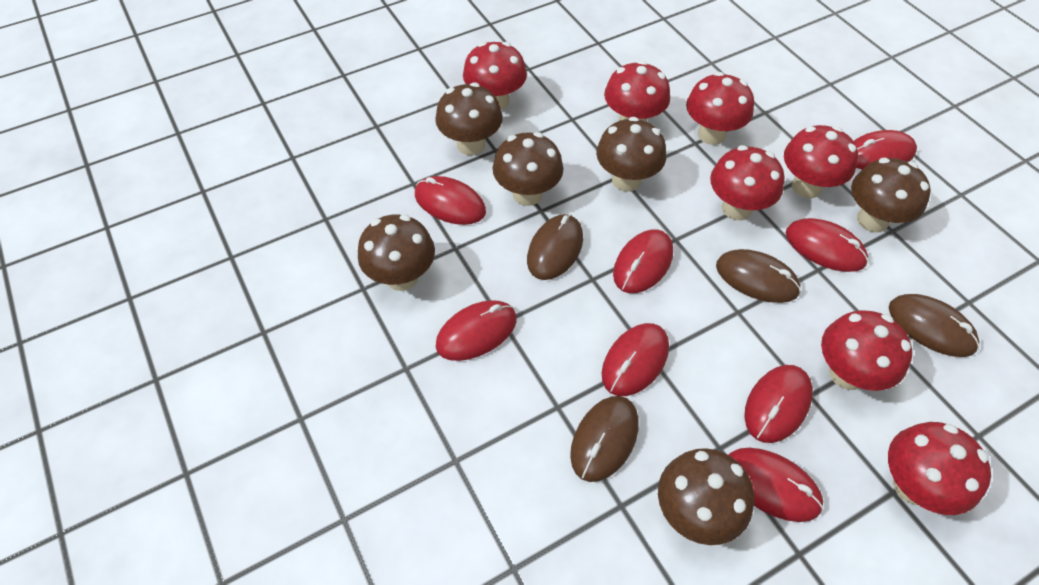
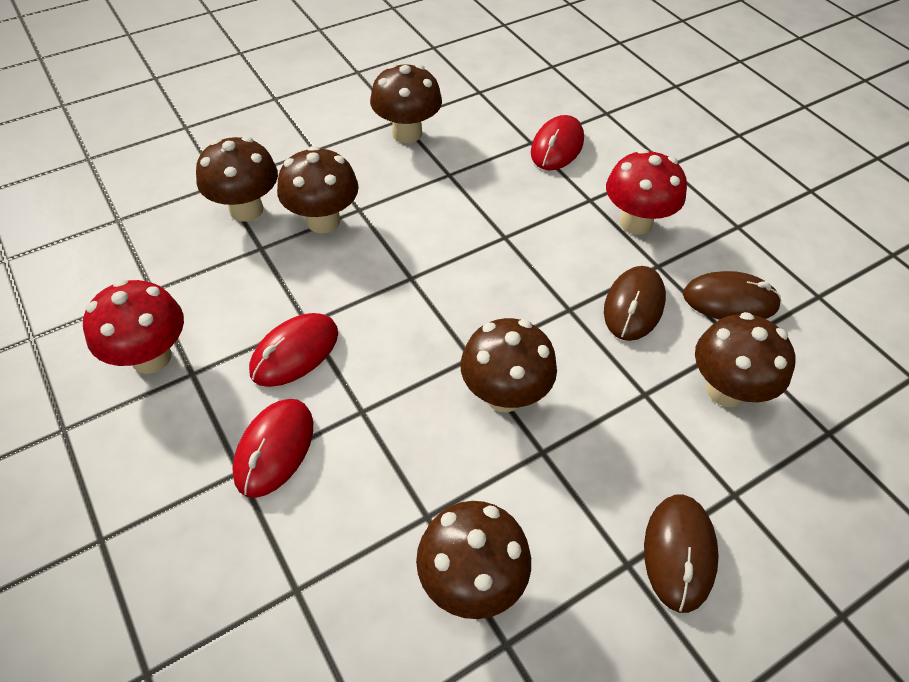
brown mouse: 4 -> 3
red mouse: 8 -> 3
red mushroom: 7 -> 2

